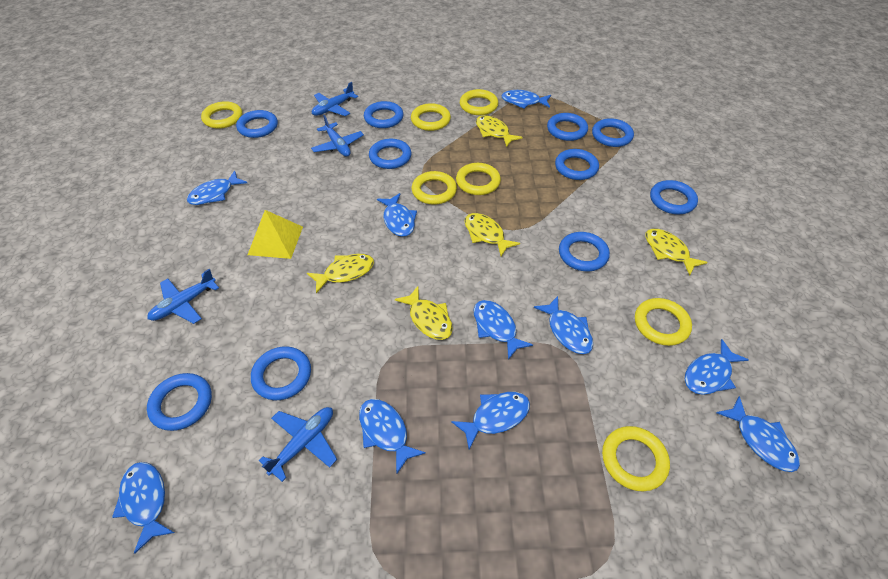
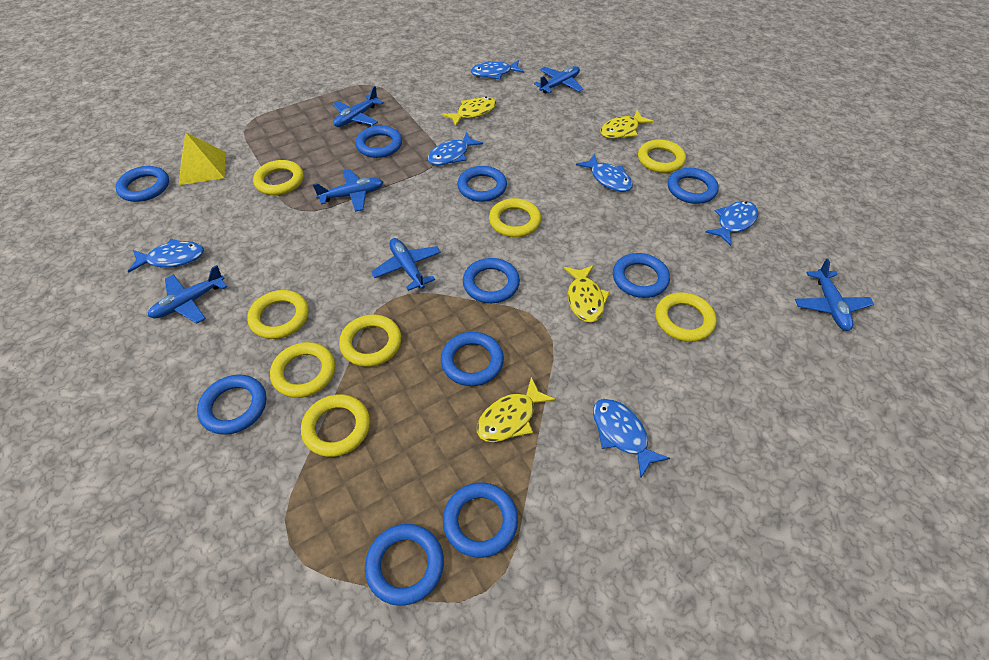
blue fish: 10 -> 6
blue plane: 4 -> 6
yellow fish: 5 -> 4
yellow ring: 7 -> 8

